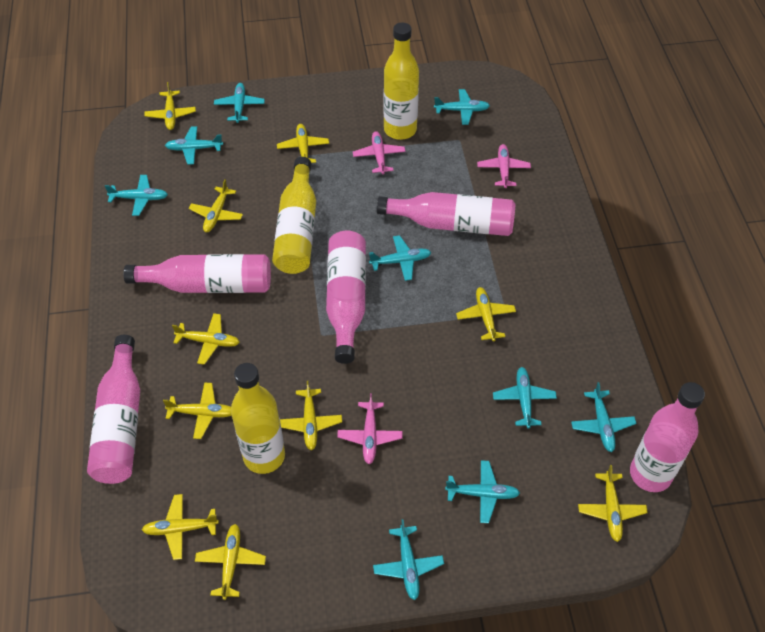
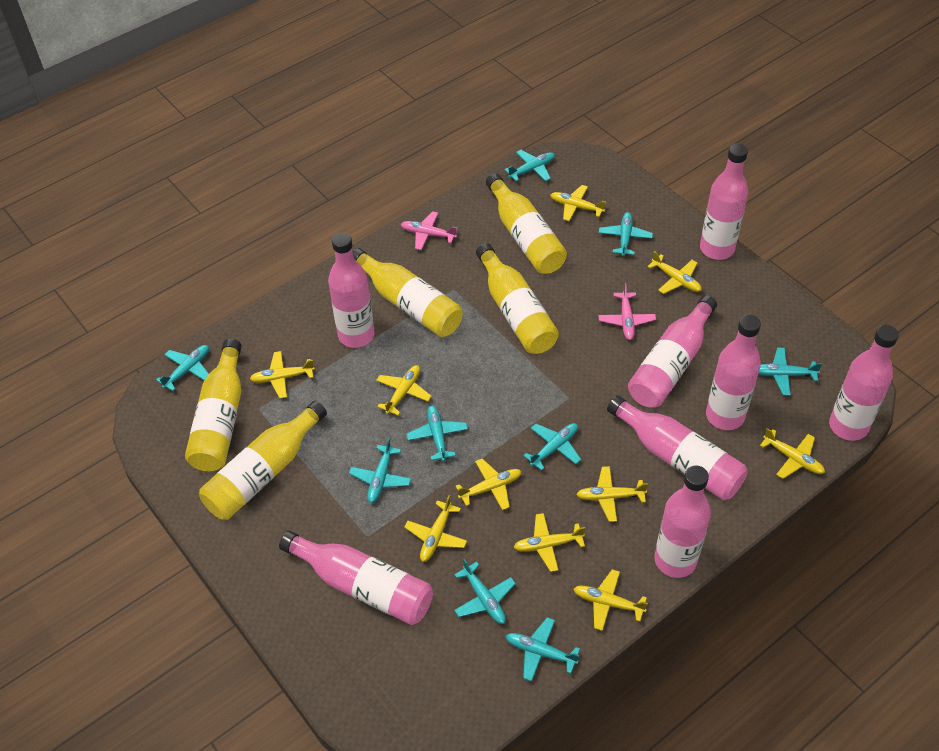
pink bottle: 5 -> 8
pink plane: 3 -> 2
yellow bottle: 3 -> 5

